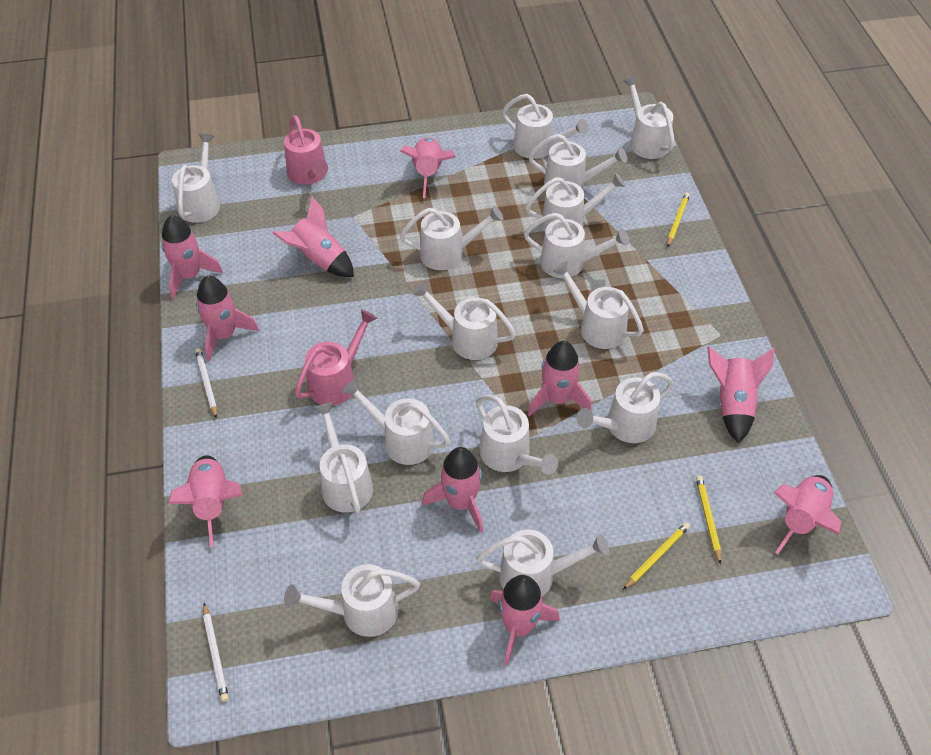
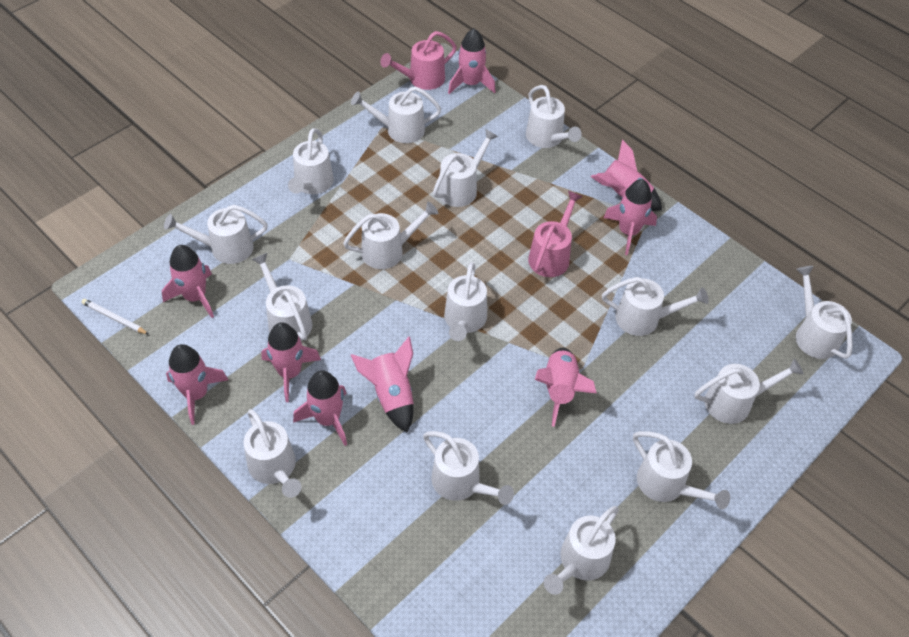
pink rocket: 10 -> 9
white pencil: 2 -> 1
yellow pencil: 3 -> 0

